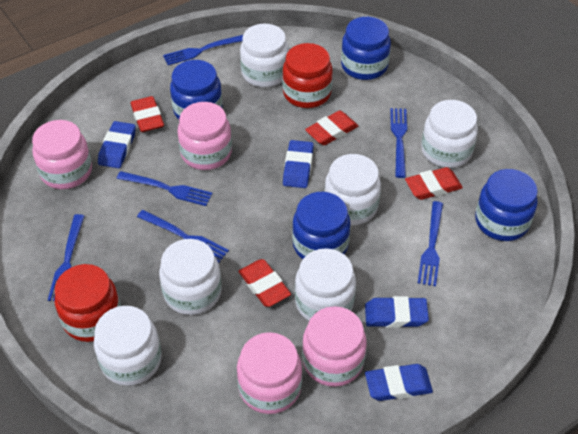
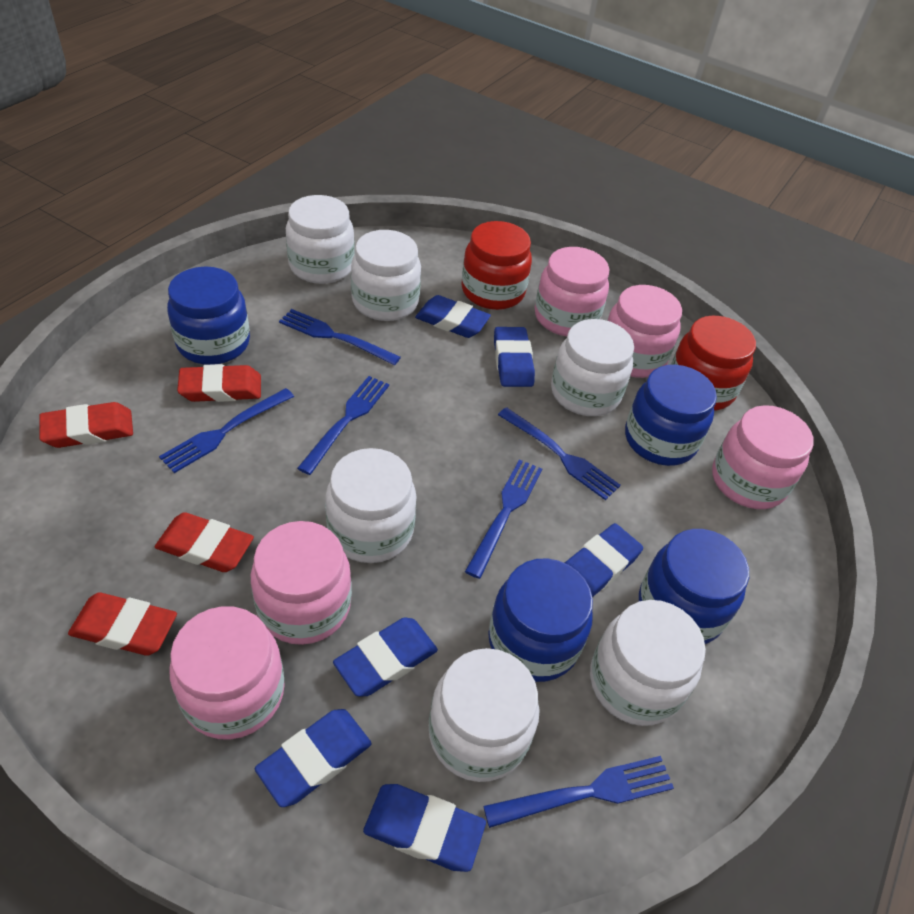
blue eraser: 4 -> 6
pink jar: 4 -> 5

